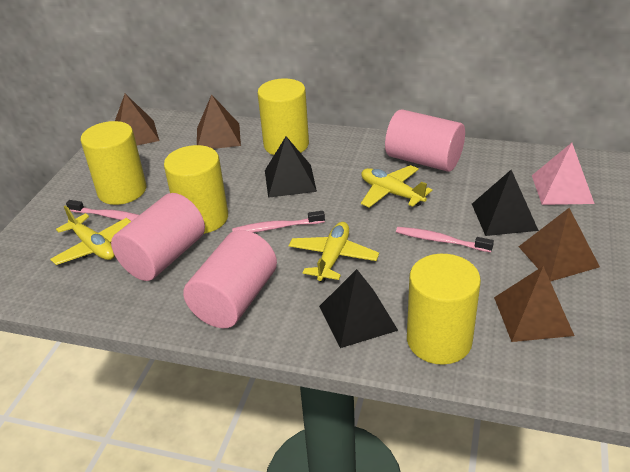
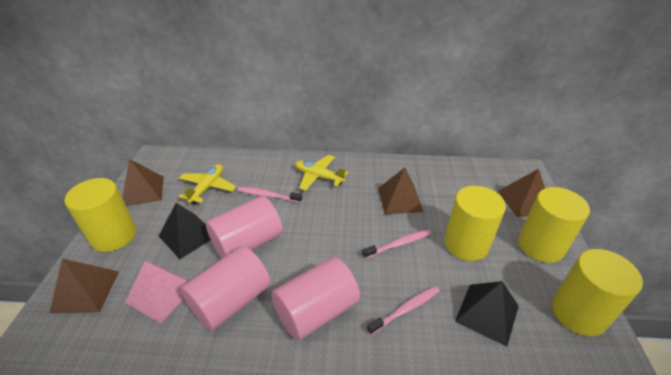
black pyramid: 3 -> 2
yellow plane: 3 -> 2

